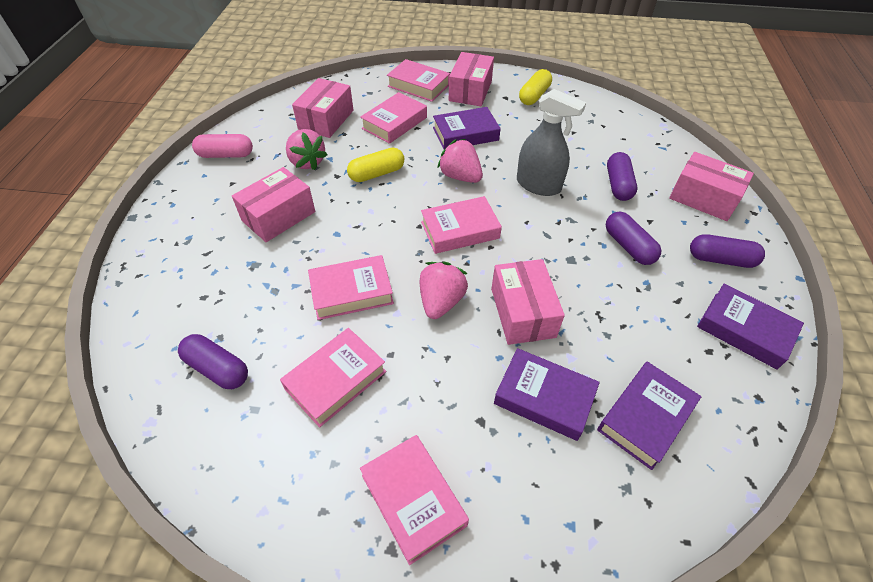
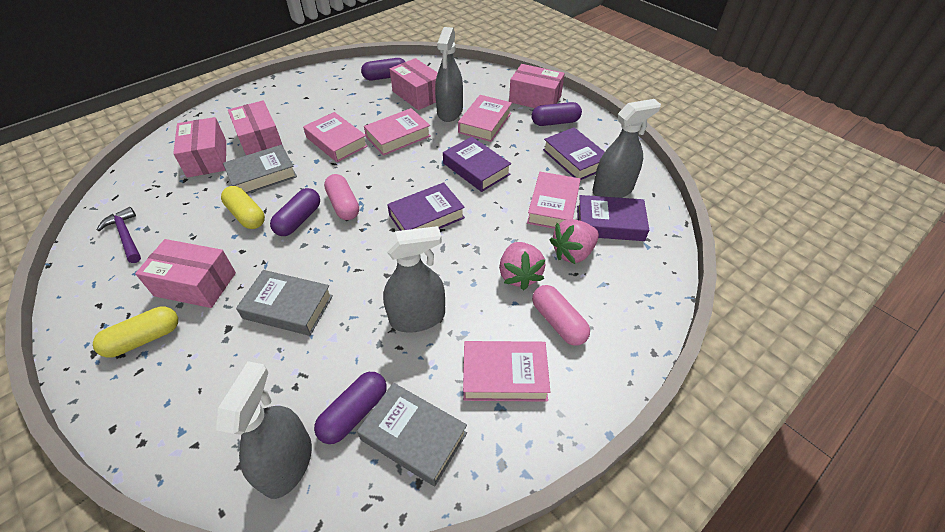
grey book: 0 -> 3
grey spray bottle: 1 -> 4
pink book: 6 -> 5
pink capsule: 1 -> 2
pink strawberry: 3 -> 2
purple hammer: 0 -> 1

